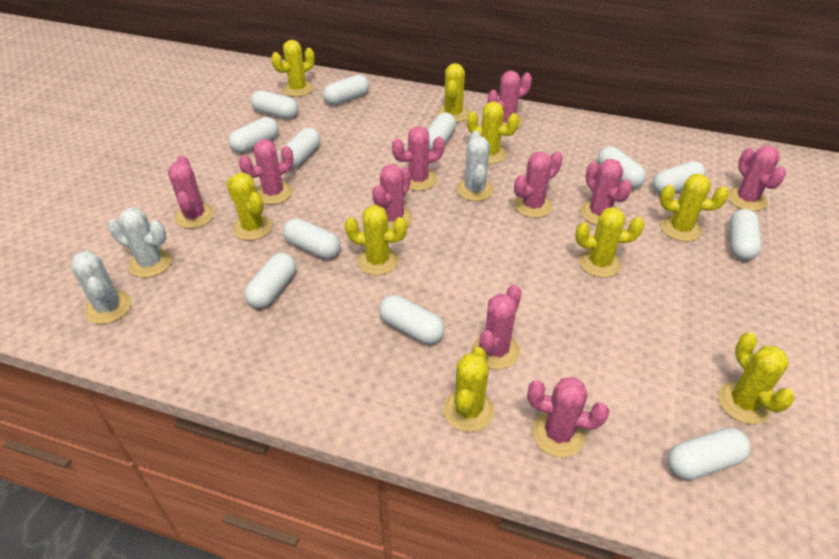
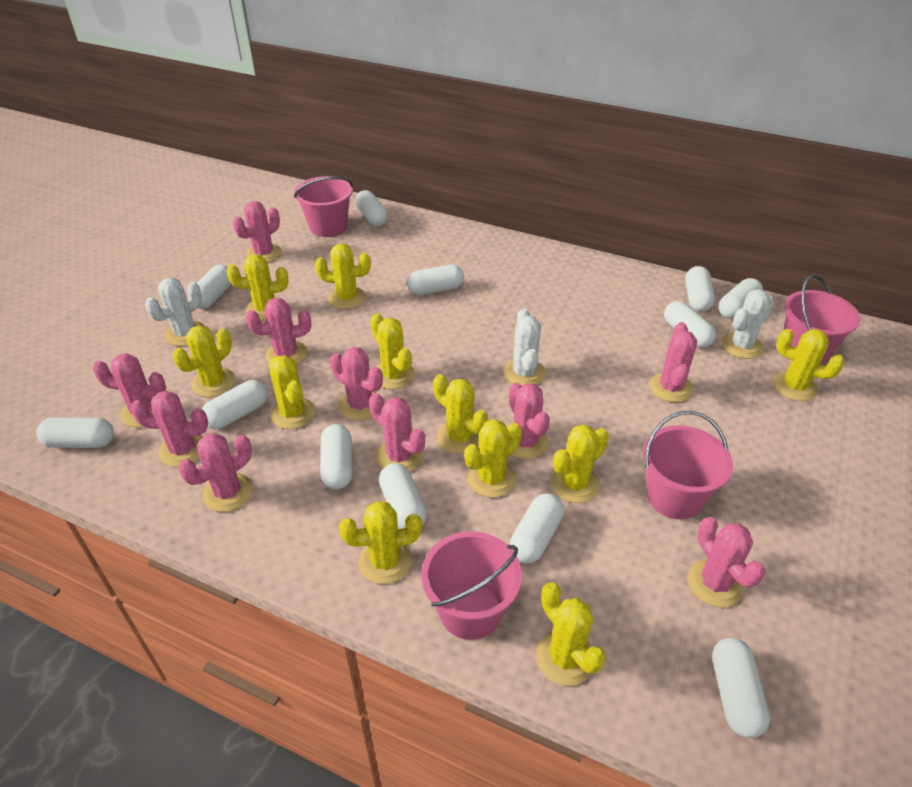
pink bucket: 0 -> 4
yellow cactus: 9 -> 11

